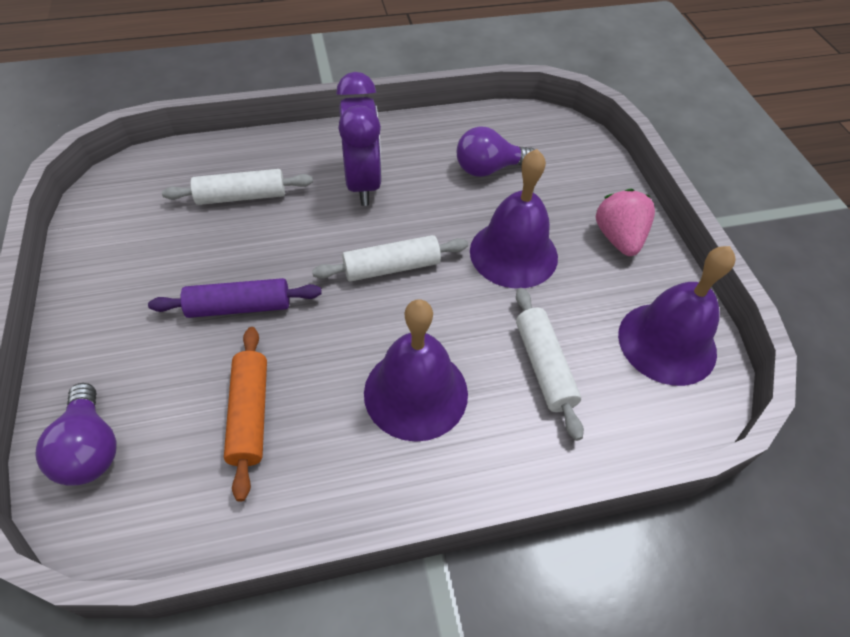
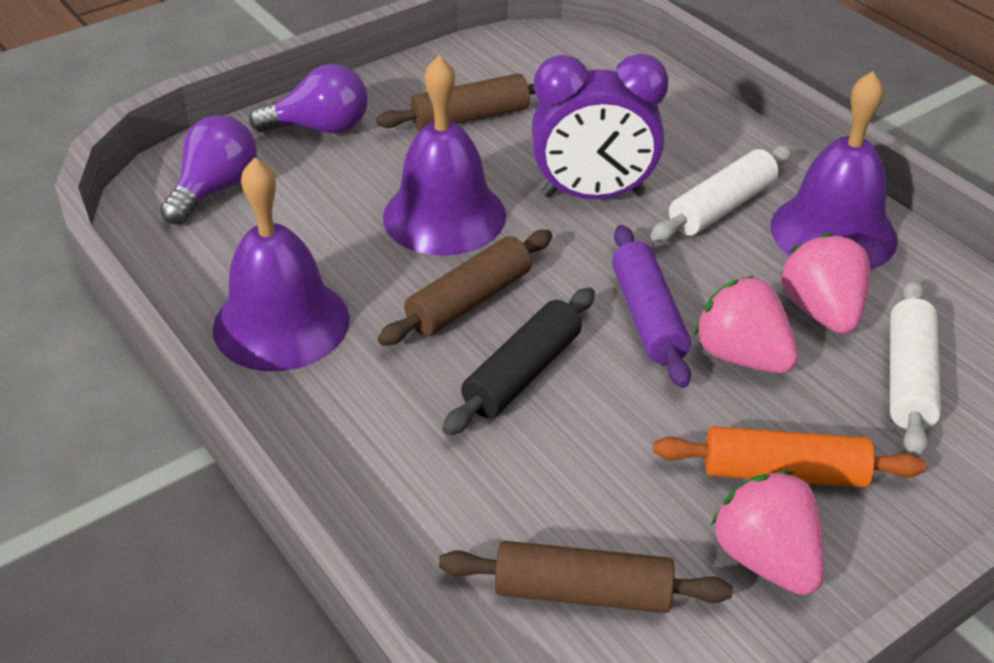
black rolling pin: 0 -> 1
brown rolling pin: 0 -> 3
pink strawberry: 1 -> 3
white rolling pin: 3 -> 2

